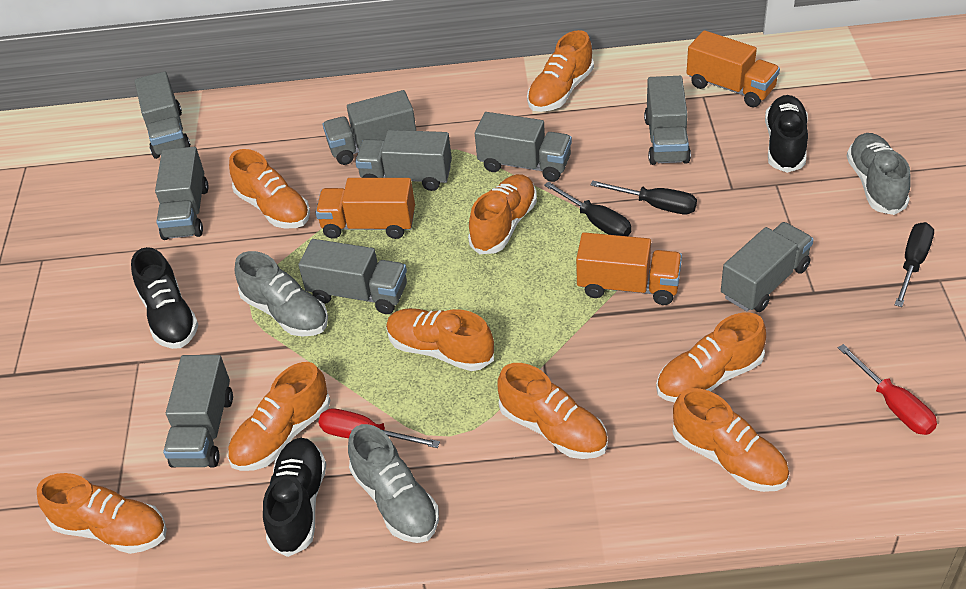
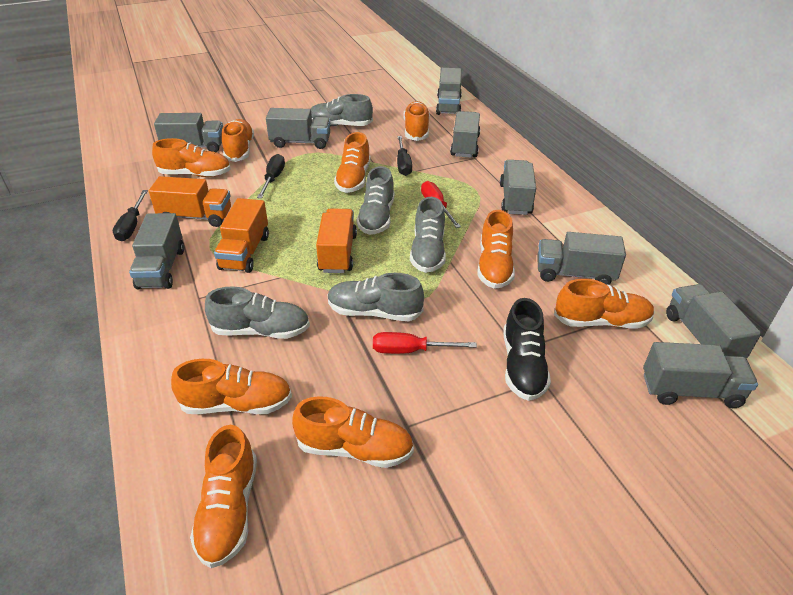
black shoe: 3 -> 1
grey shoe: 3 -> 5

